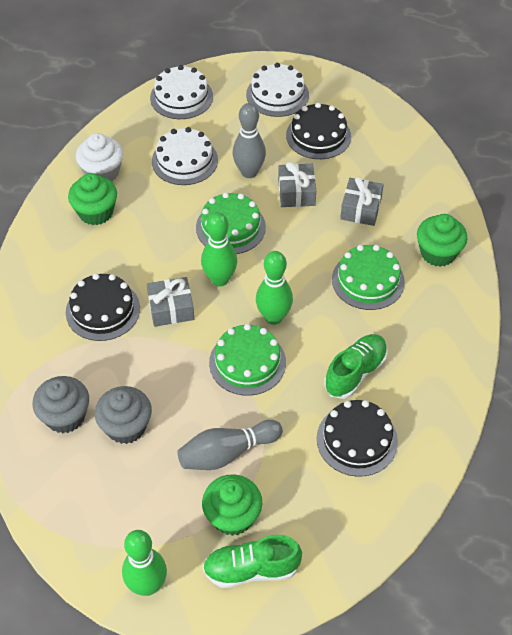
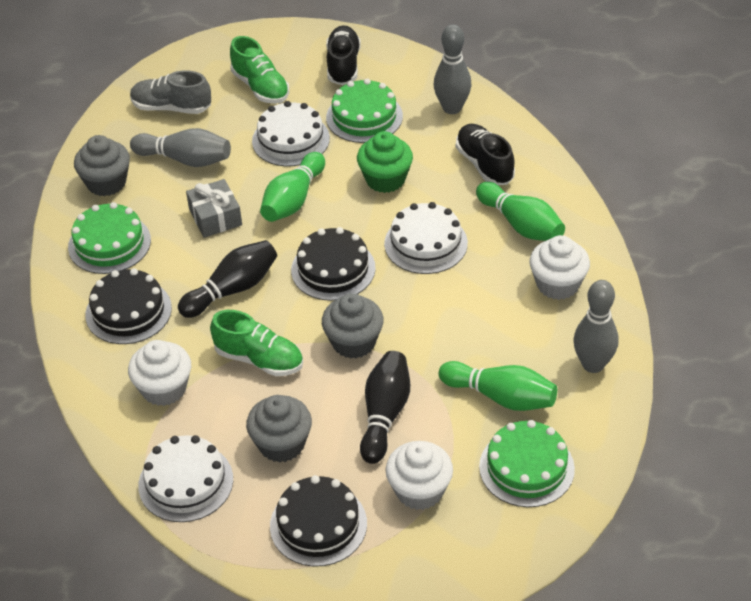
black bowling pin: 0 -> 2
black shoe: 0 -> 2
green cupcake: 3 -> 1
grey bowling pin: 2 -> 3
grey cupcake: 2 -> 3
grey gift: 3 -> 1
grey shoe: 0 -> 1
white cupcake: 1 -> 3

